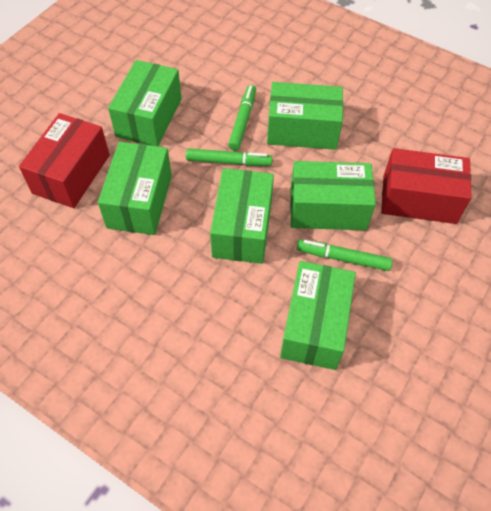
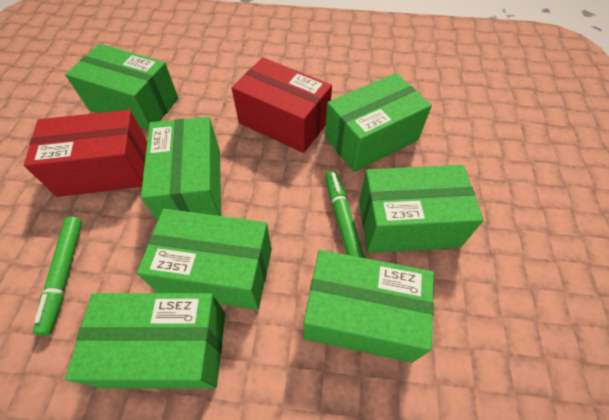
green box: 6 -> 7
green marker: 3 -> 2

